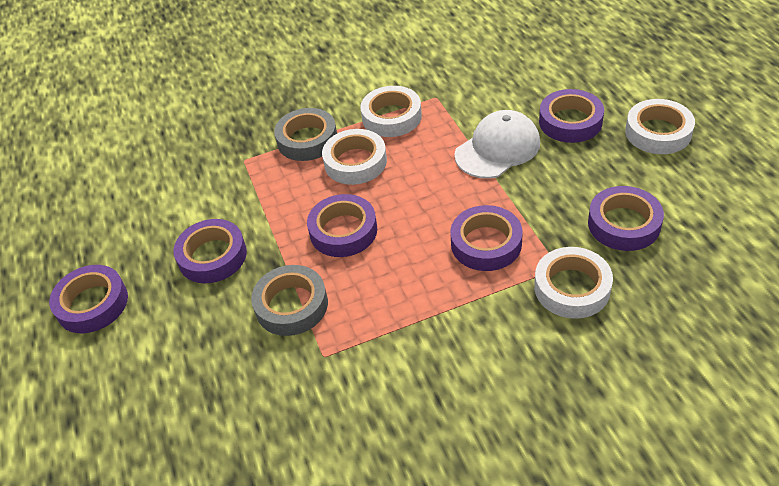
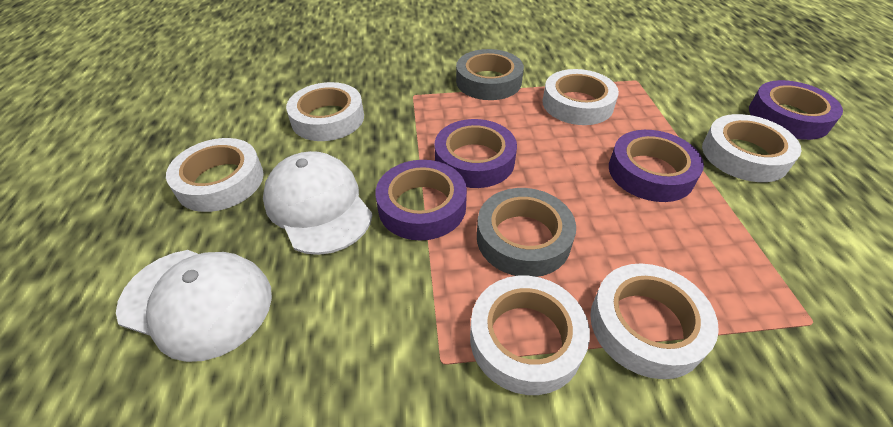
purple tape: 6 -> 4
white cap: 1 -> 2
white tape: 4 -> 6

